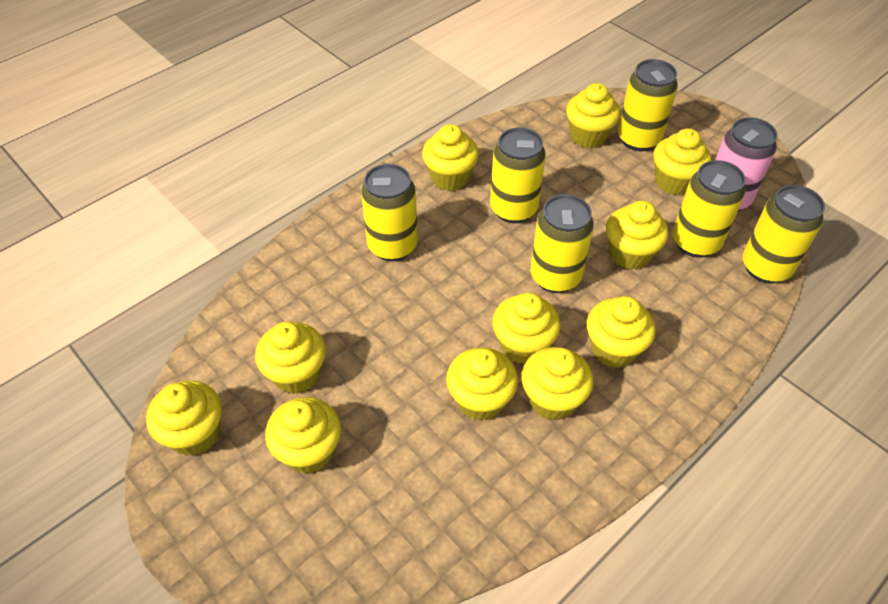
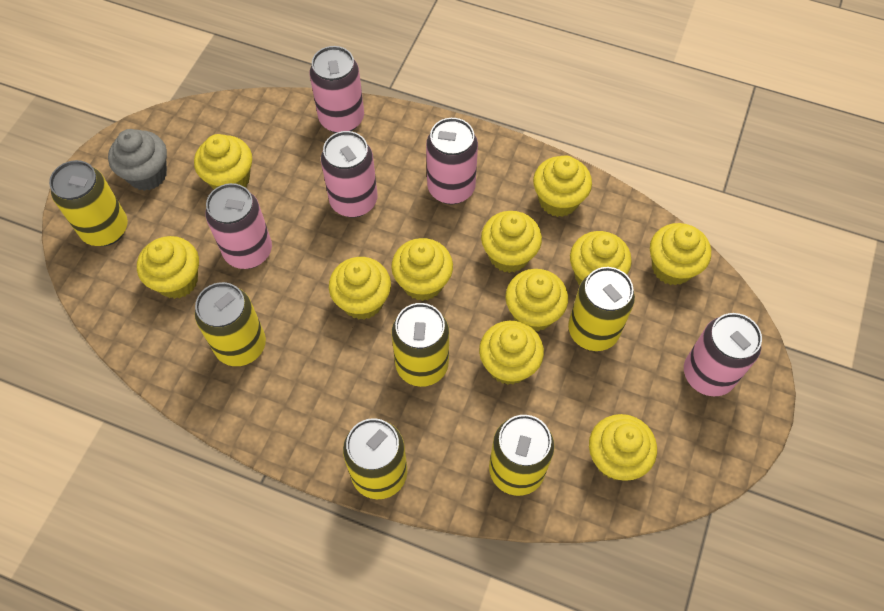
grey cupcake: 0 -> 1
pink can: 1 -> 5

